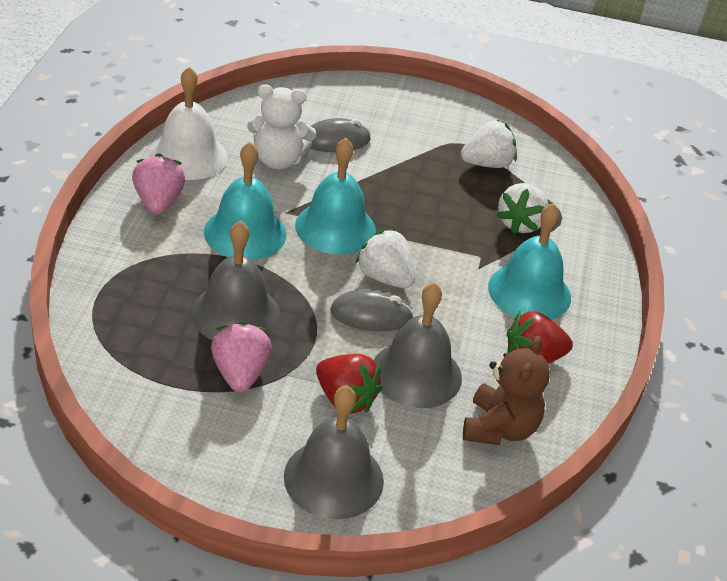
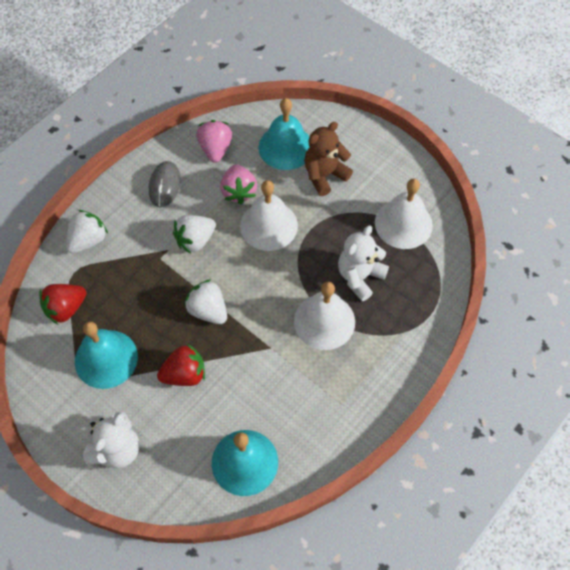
grey bell: 3 -> 0
grey mouse: 2 -> 1
white bell: 1 -> 3
white teddy bear: 1 -> 2

